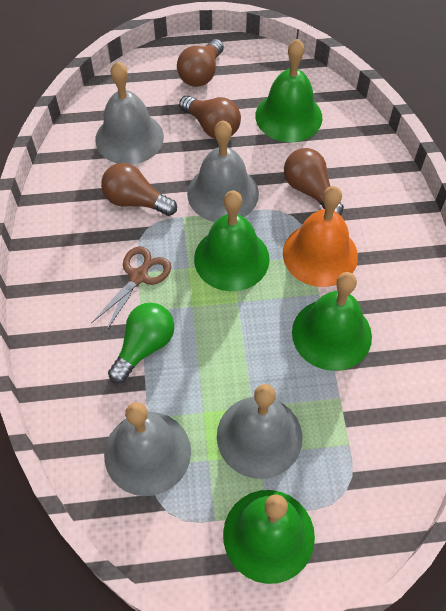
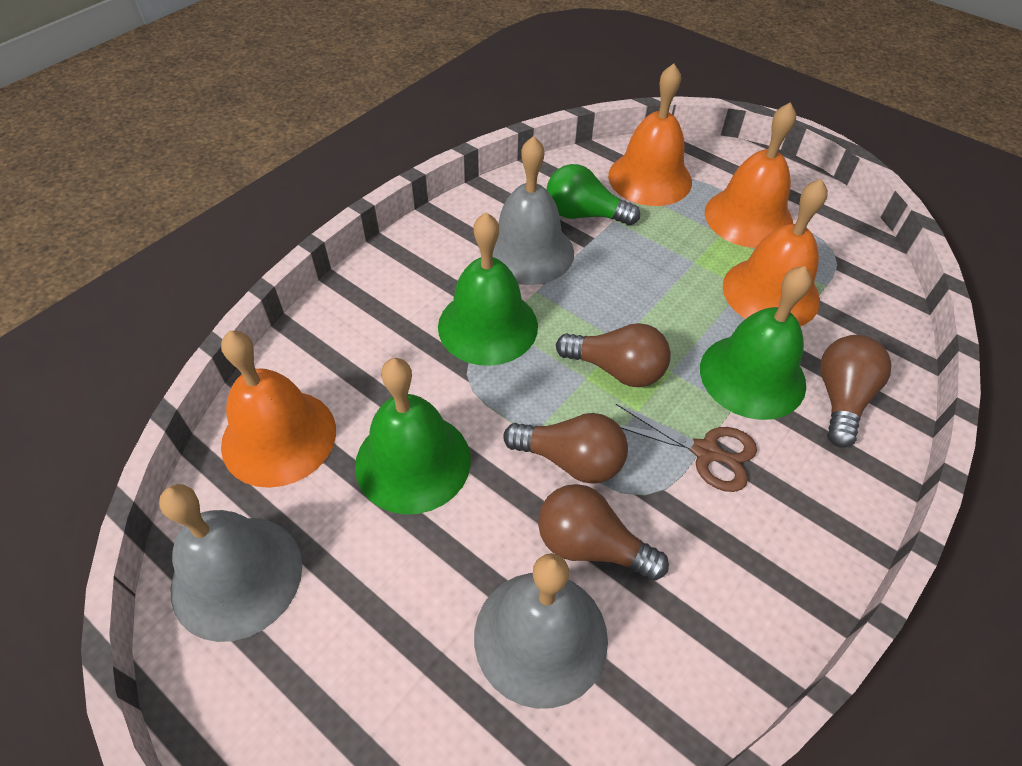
green bell: 4 -> 3
grey bell: 4 -> 3
orange bell: 1 -> 4

